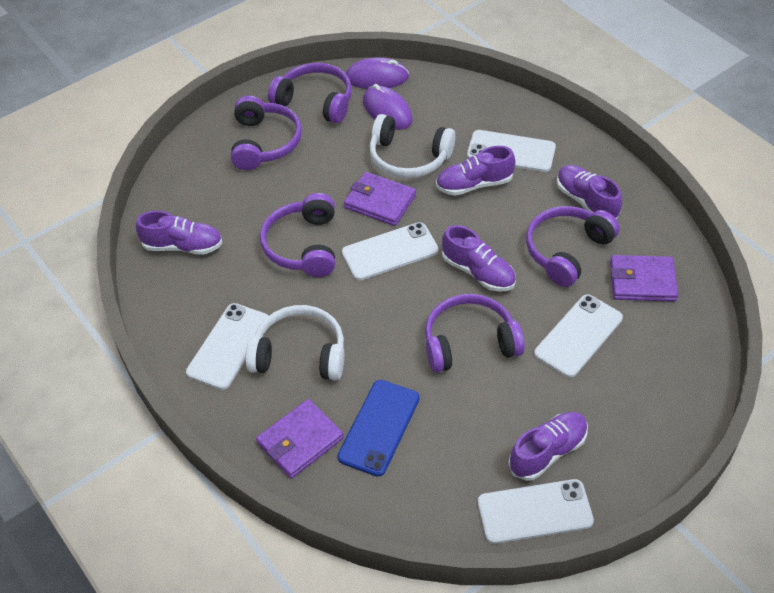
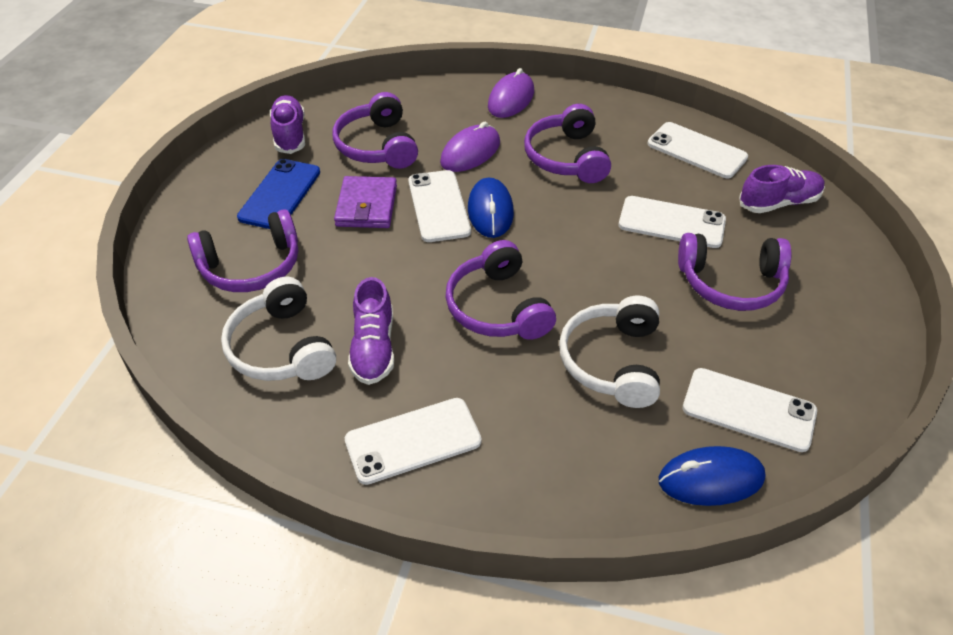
blue mouse: 0 -> 2
purple shoe: 5 -> 3
purple wallet: 3 -> 1

